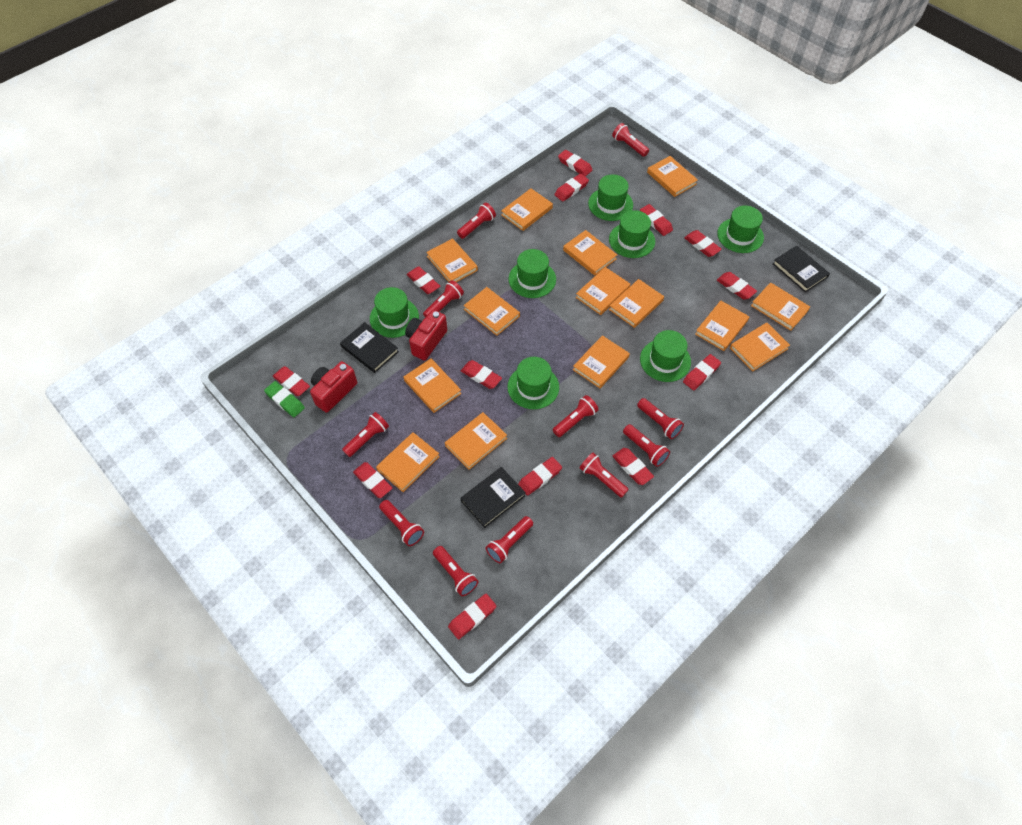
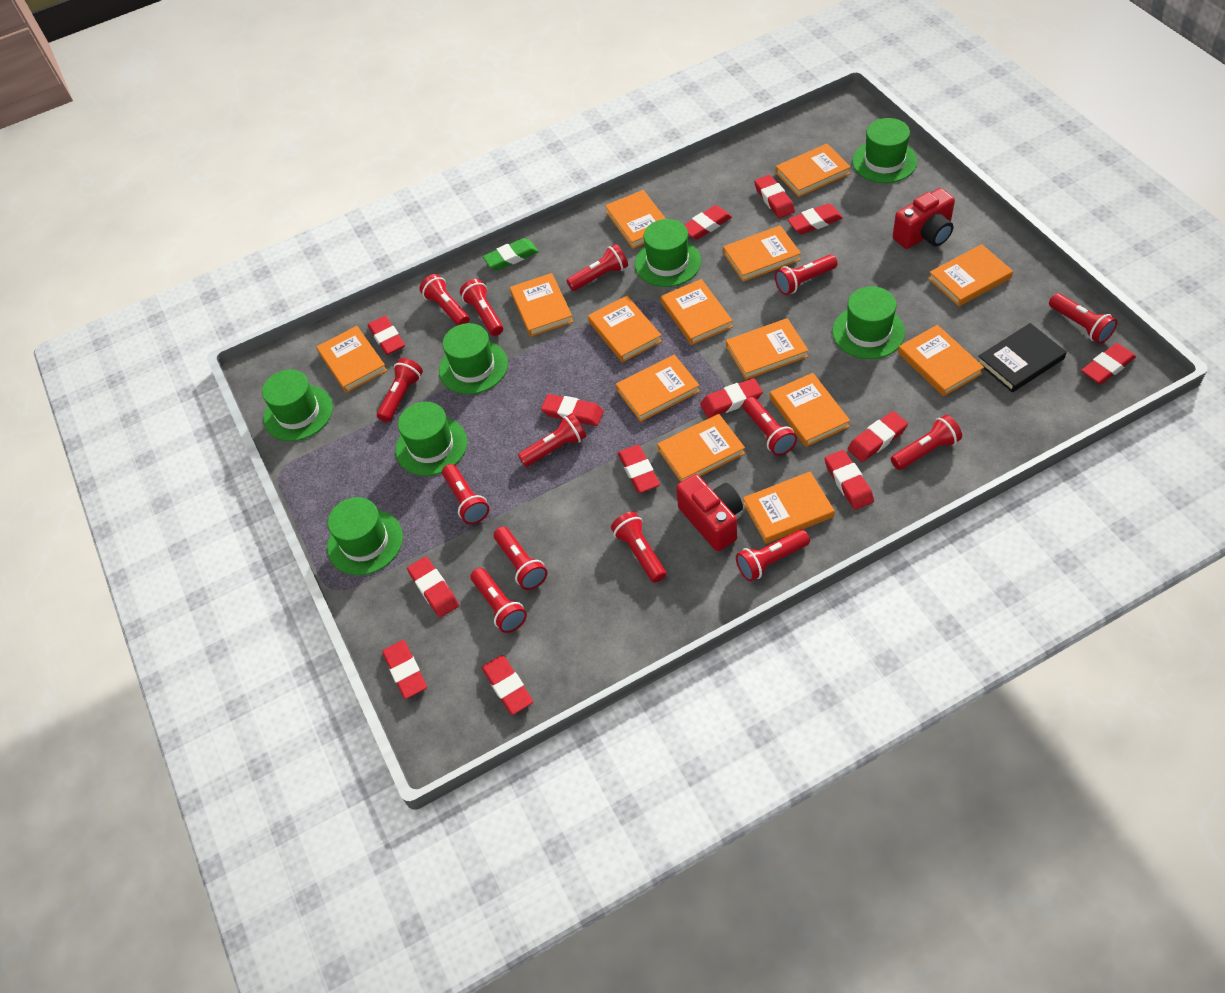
black book: 3 -> 1
red flashlight: 11 -> 14

